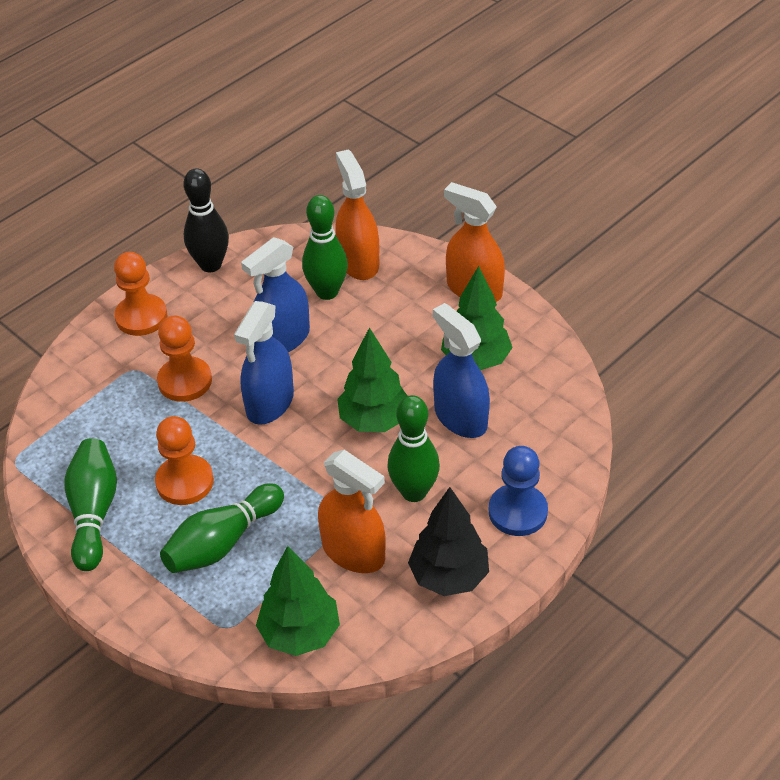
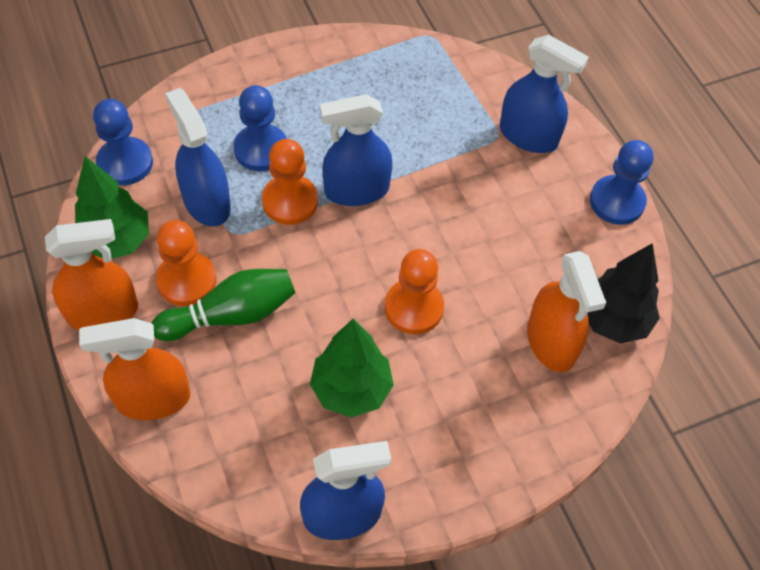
black bowling pin: 1 -> 0
blue pawn: 1 -> 3
blue spray bottle: 3 -> 4
green bowling pin: 4 -> 1
green tree: 3 -> 2

